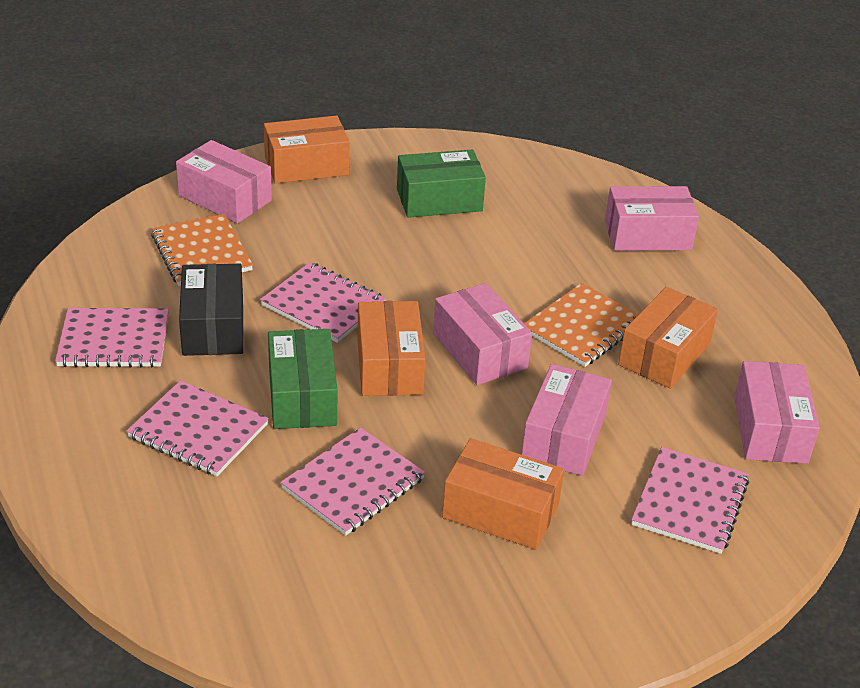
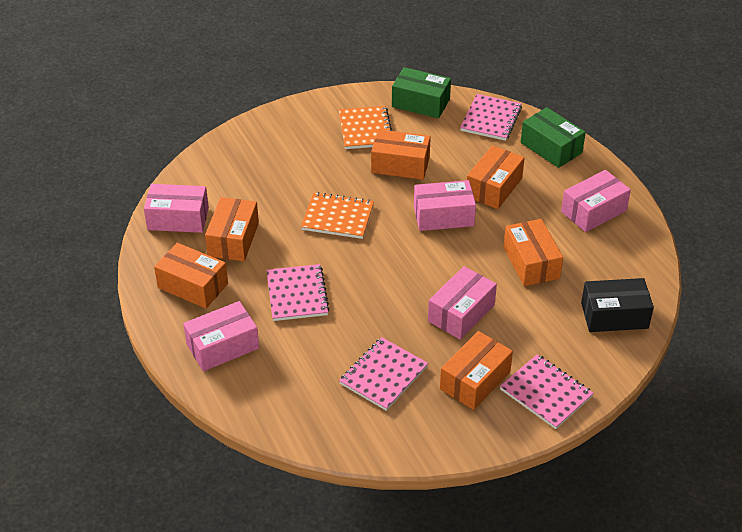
orange box: 4 -> 6
pink notebook: 5 -> 4

